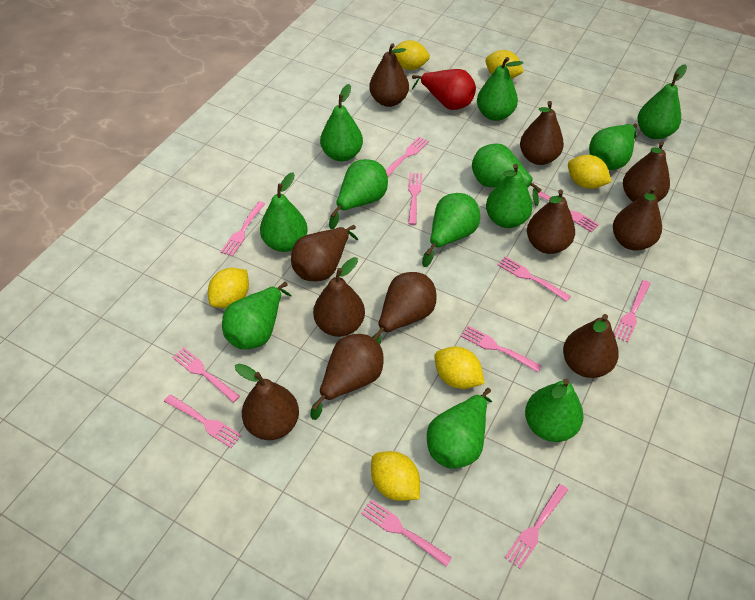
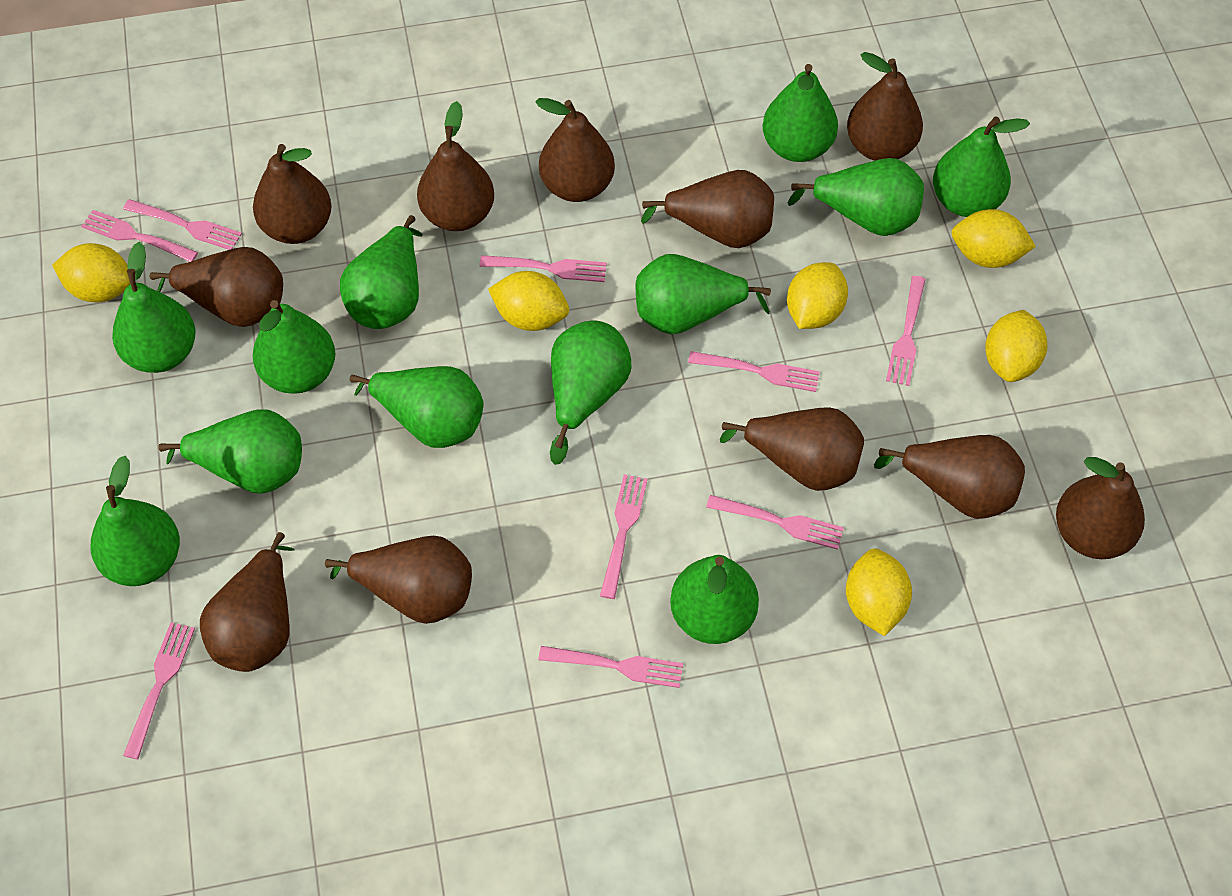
pink fork: 11 -> 9
red pear: 1 -> 0

